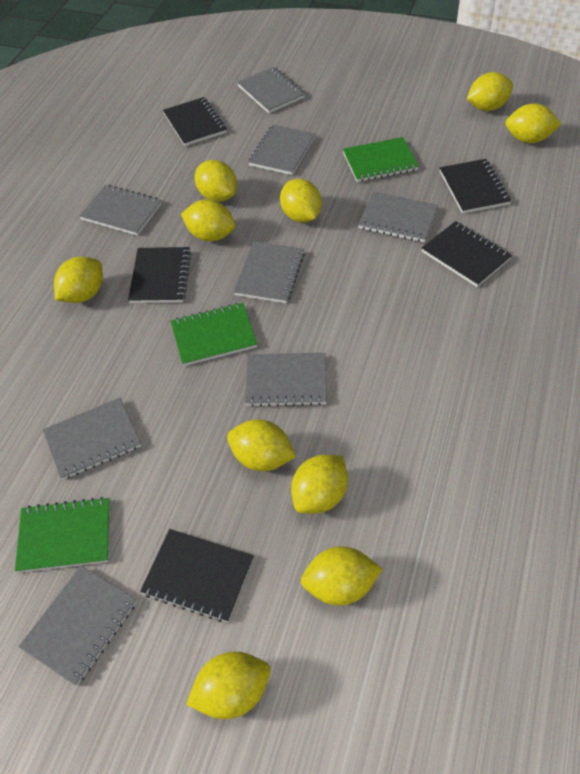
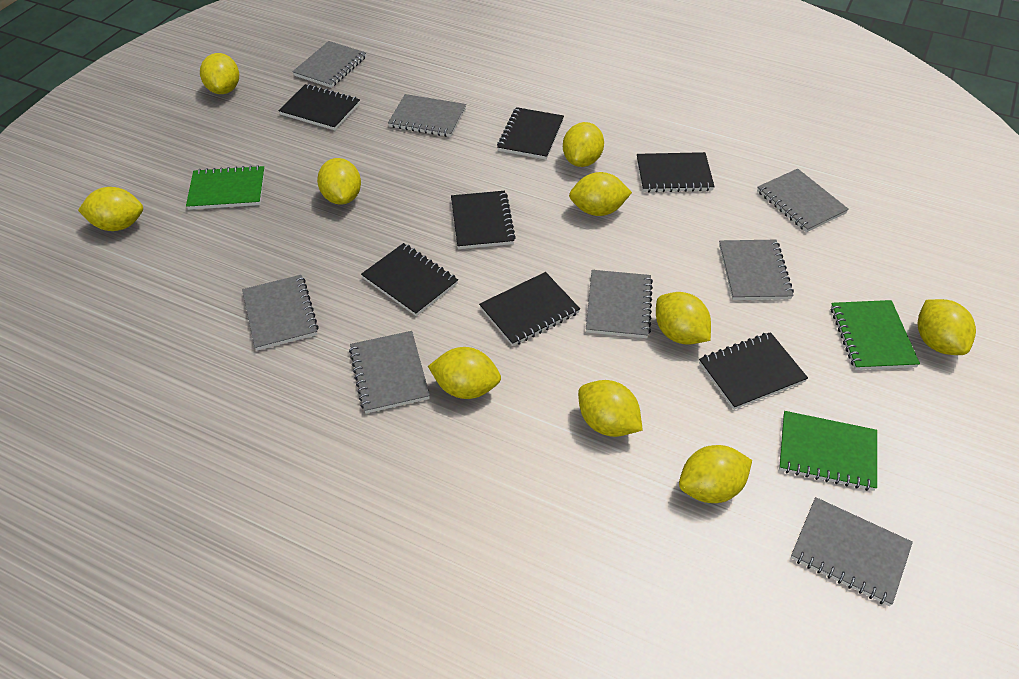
black notebook: 5 -> 7

